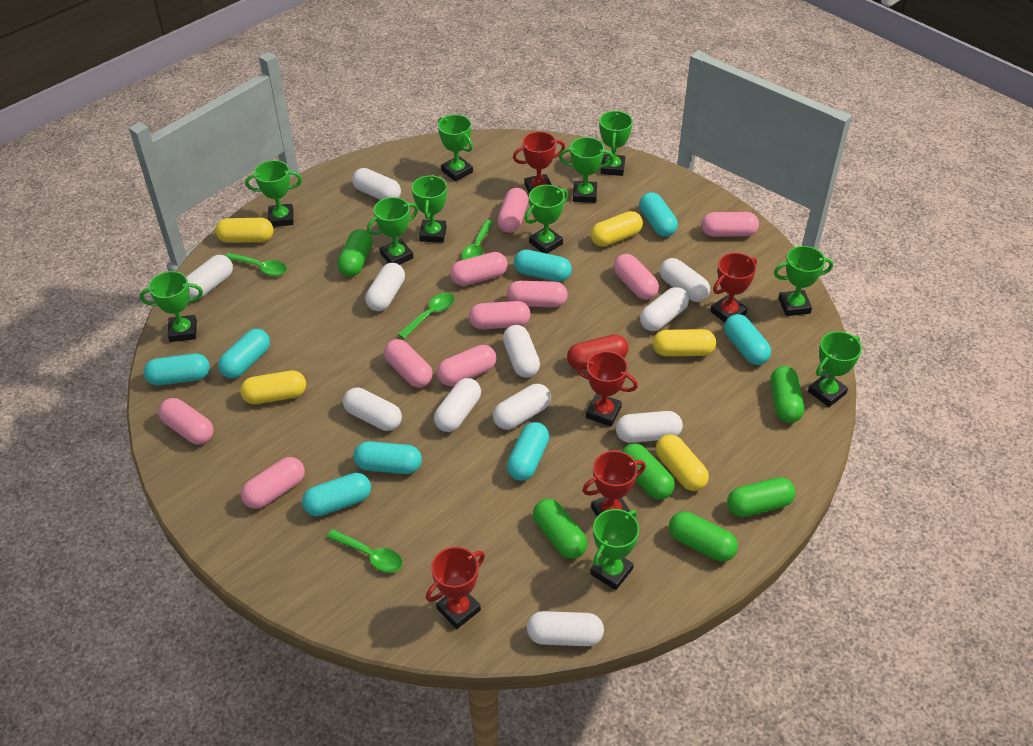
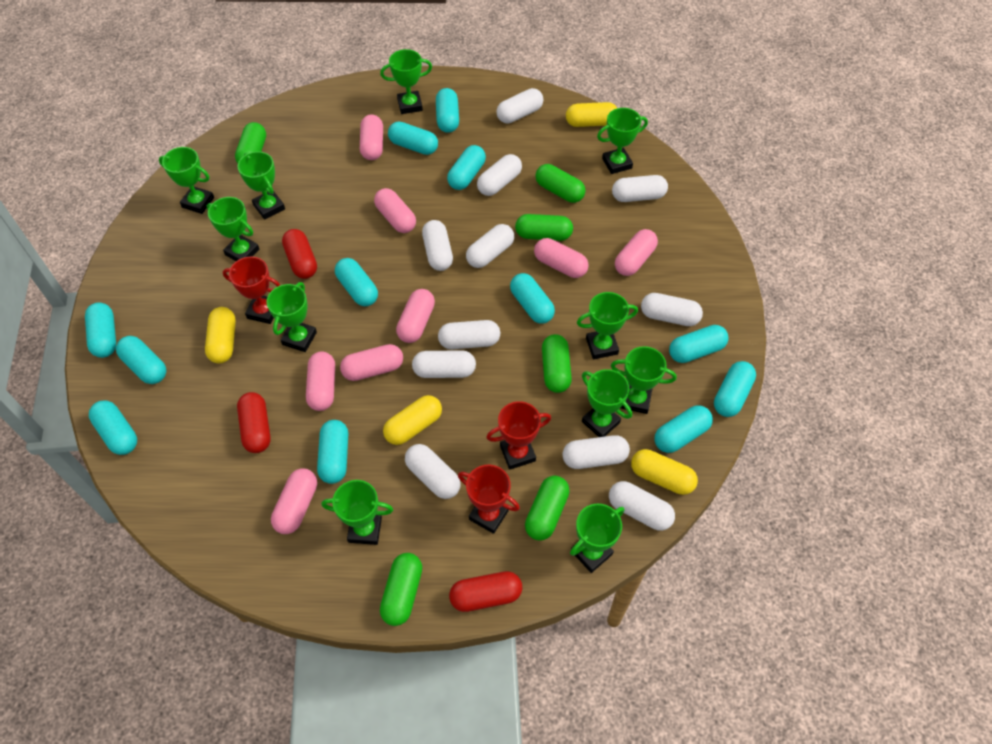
green spoon: 4 -> 0
pink capsule: 10 -> 8
red capsule: 1 -> 3
red trophy: 5 -> 3
turquoise capsule: 8 -> 12
yellow capsule: 5 -> 4

